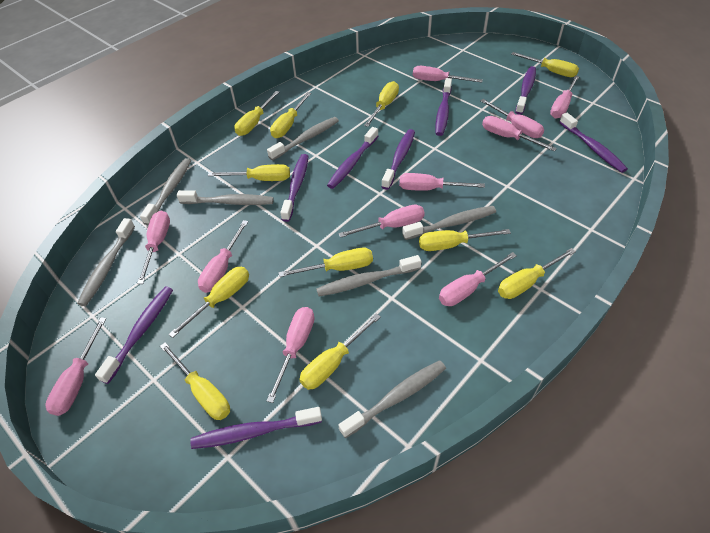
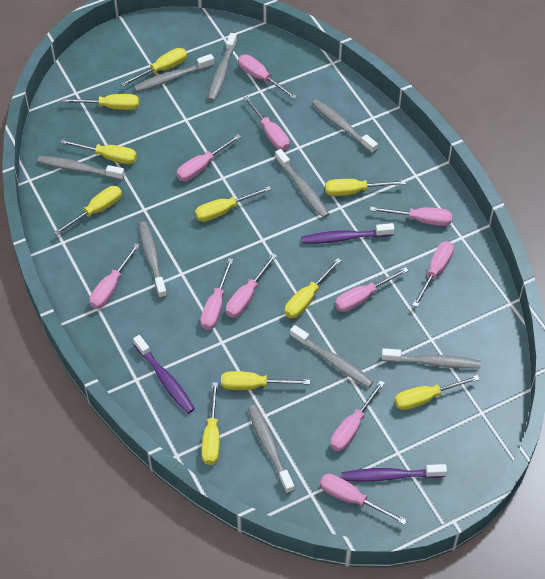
grey toothbrush: 7 -> 9
purple toothbrush: 8 -> 3
yellow screwdriver: 11 -> 10

